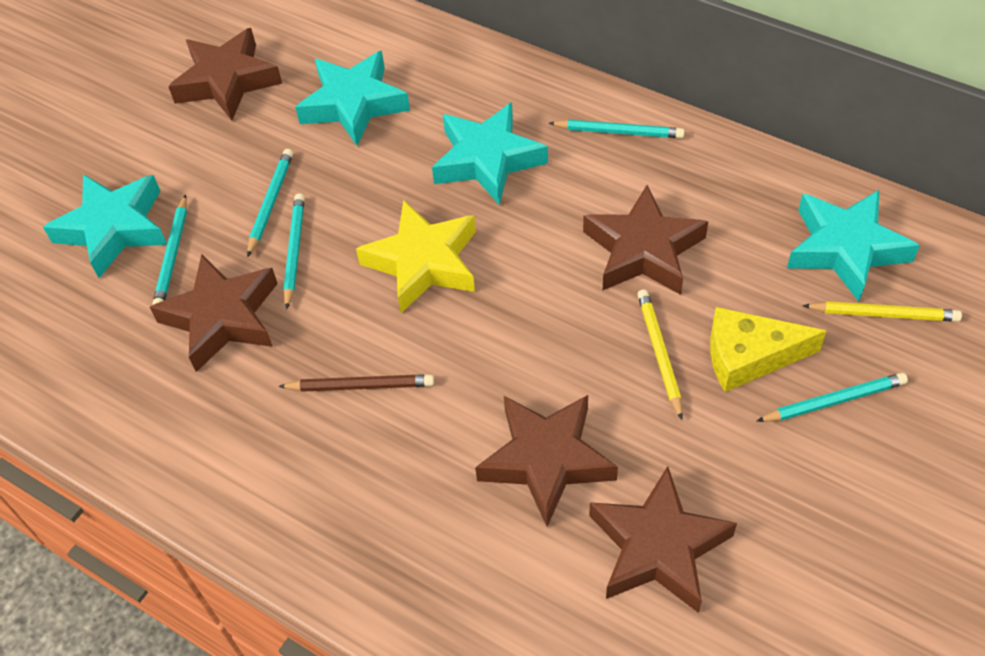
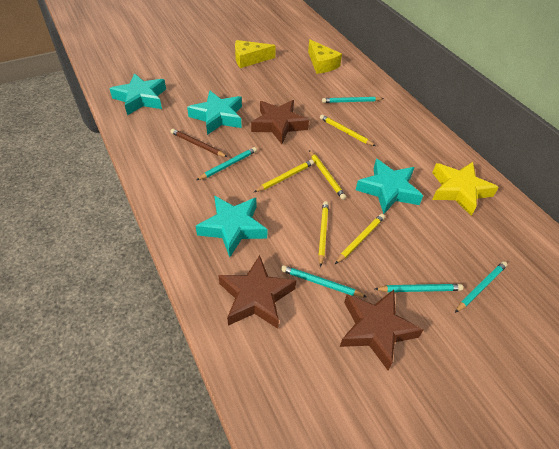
brown star: 5 -> 3
yellow cheese: 1 -> 2
yellow pencil: 2 -> 5

